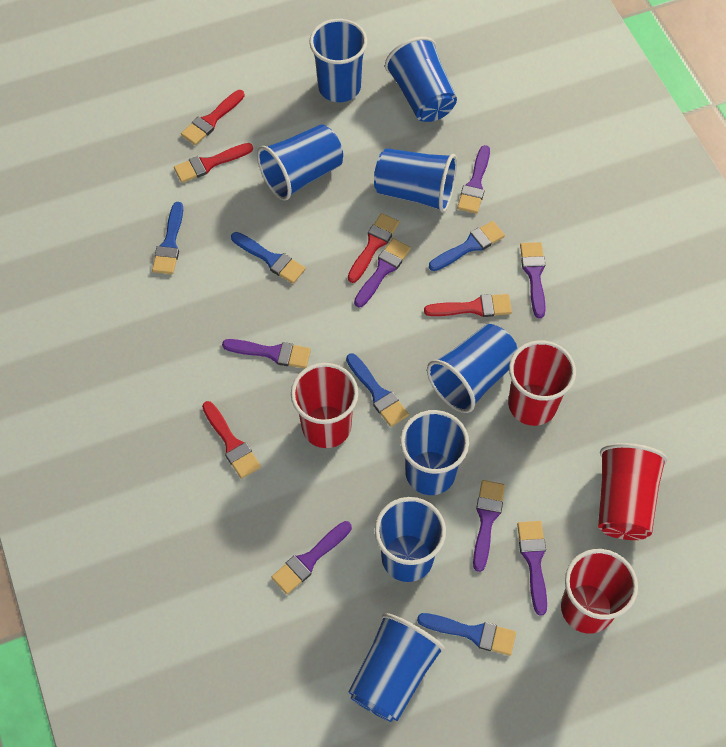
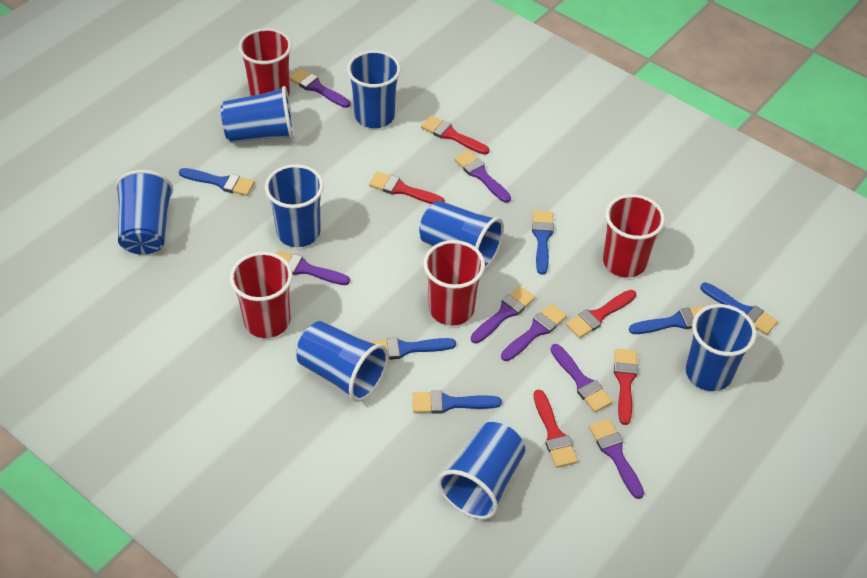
blue brush: 5 -> 6

